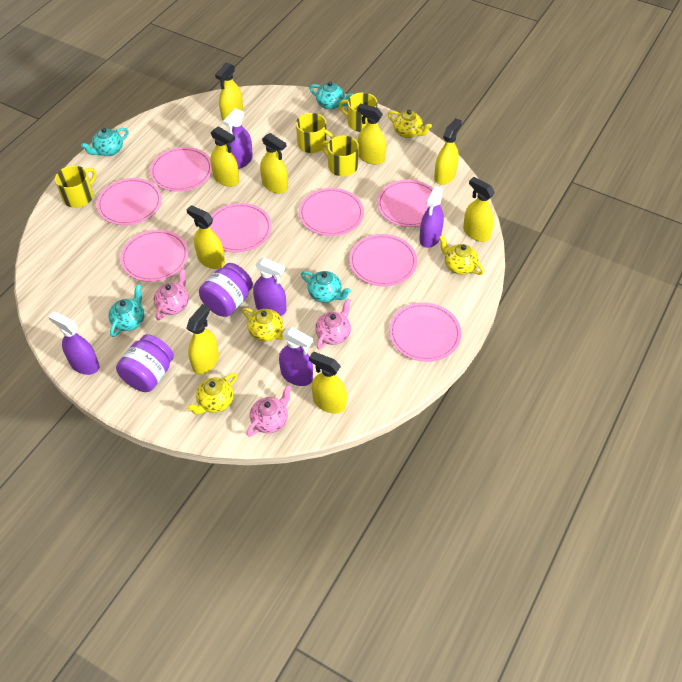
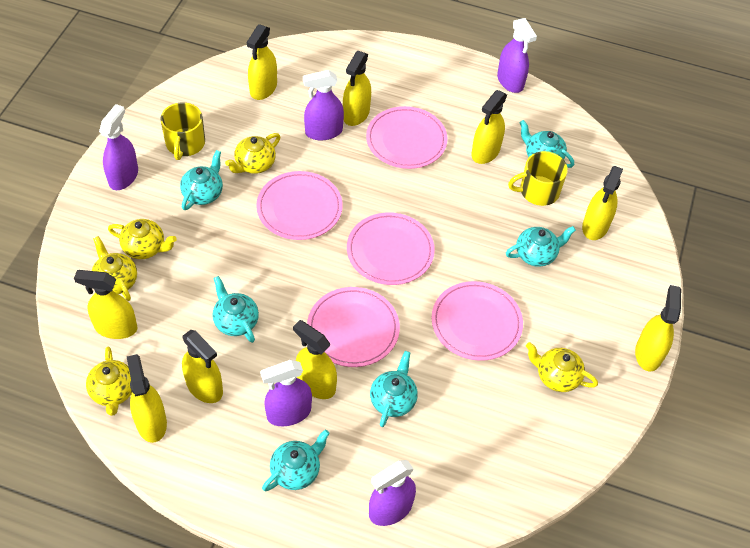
pink plate: 8 -> 5
pink teapot: 3 -> 0
purple jar: 2 -> 0
turquoise teapot: 4 -> 6
yellow mug: 4 -> 2
yellow teapot: 4 -> 5

